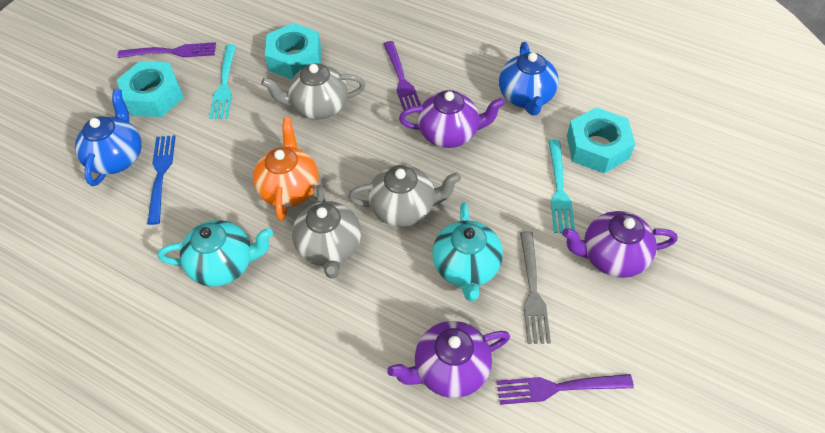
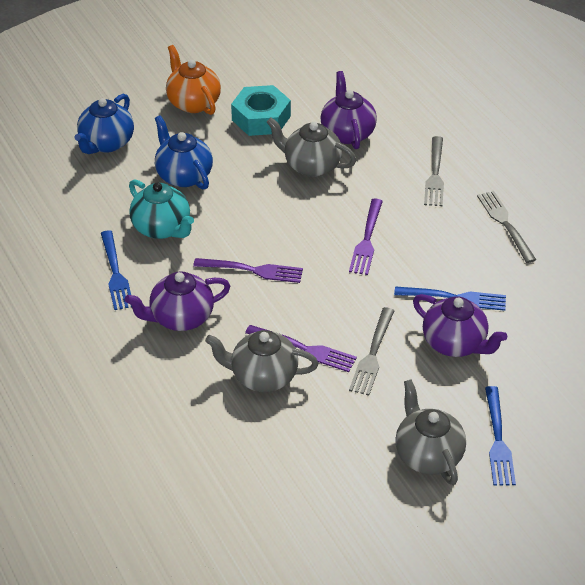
blue fork: 1 -> 3
grey fork: 1 -> 3
turquoise fork: 2 -> 0
turquoise nut: 3 -> 1
turquoise teapot: 2 -> 1

